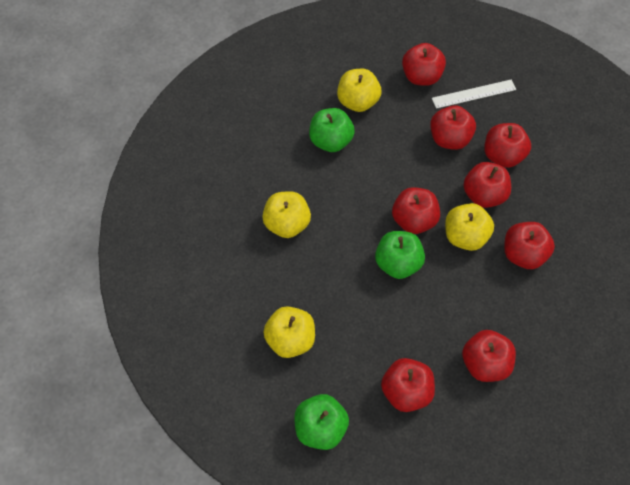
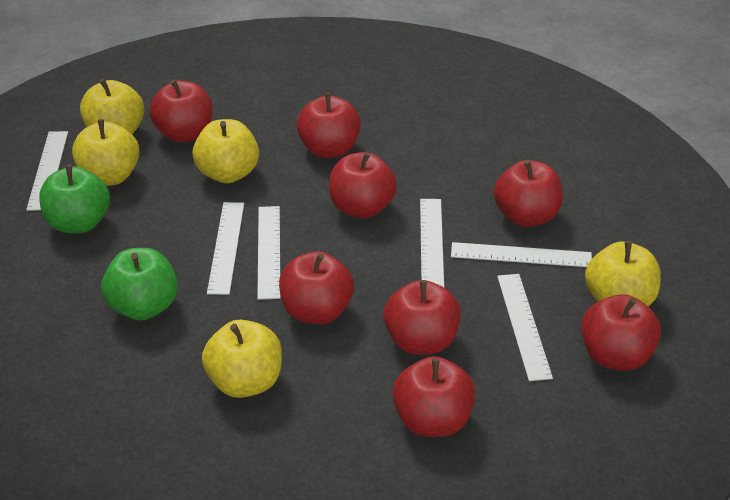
green apple: 3 -> 2
white ruler: 1 -> 6
yellow apple: 4 -> 5

